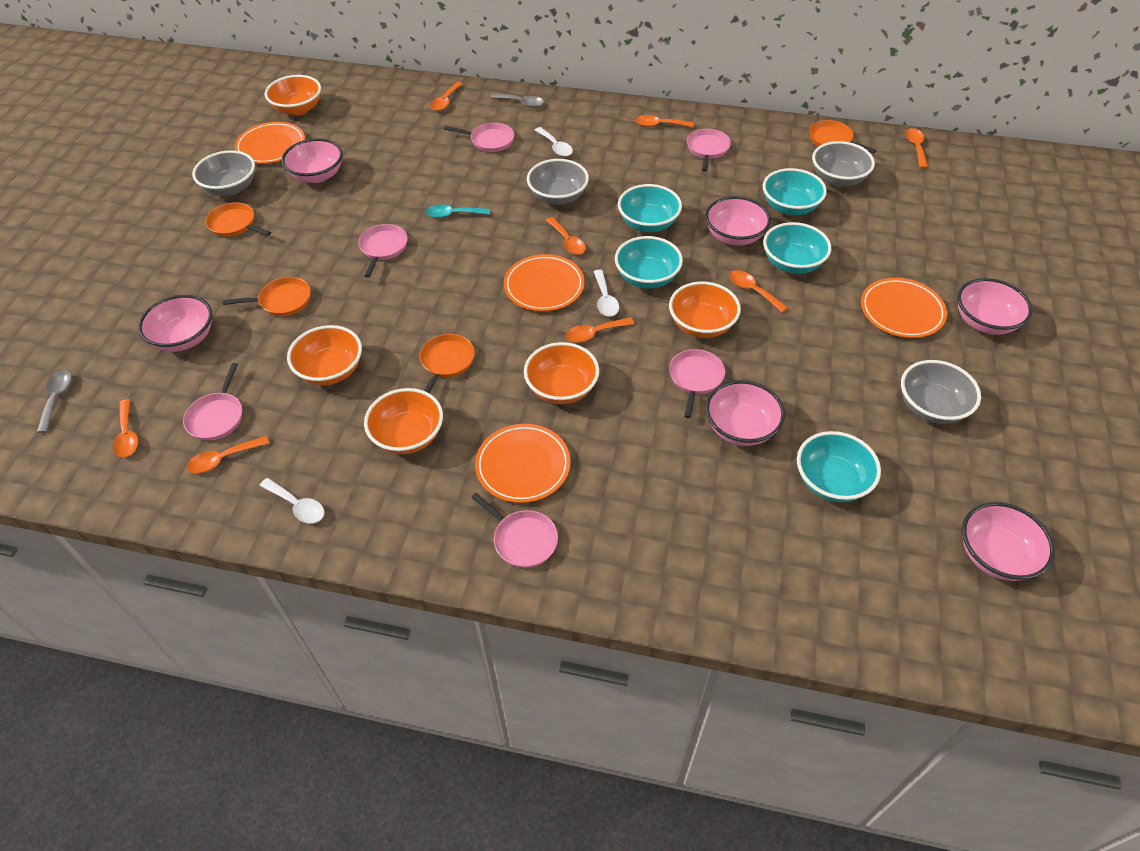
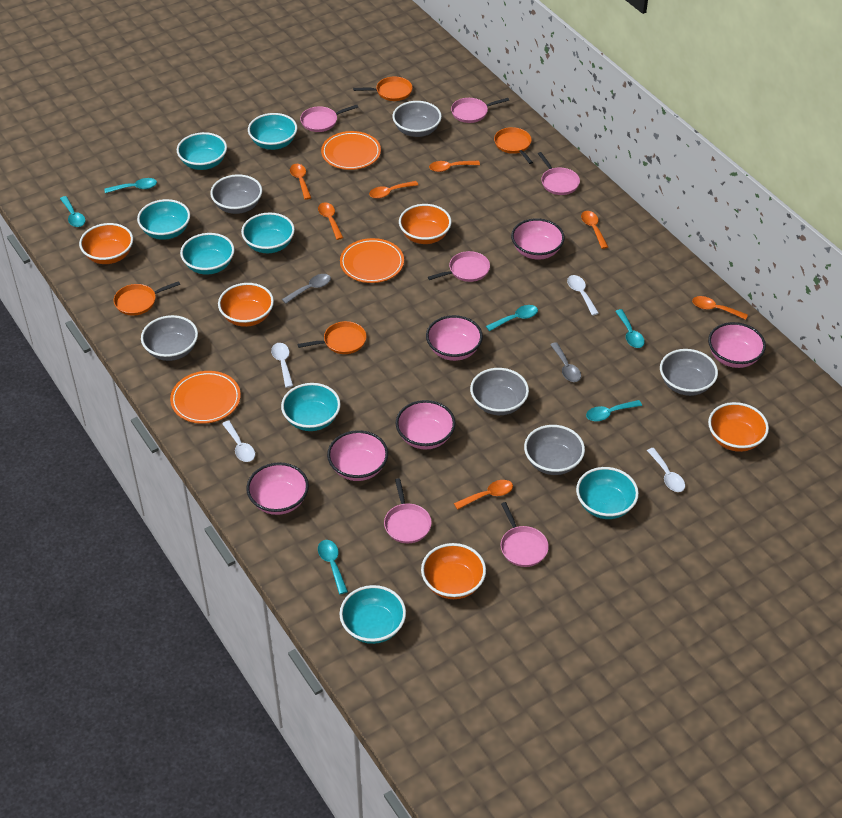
grey bowl: 4 -> 6
orange plate: 4 -> 3
orange spoon: 8 -> 7
turquoise bowl: 5 -> 8
turquoise spoon: 1 -> 6
white spoon: 3 -> 4

